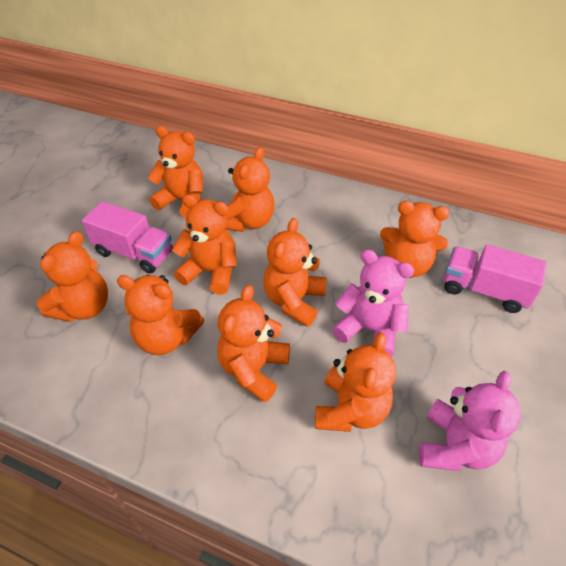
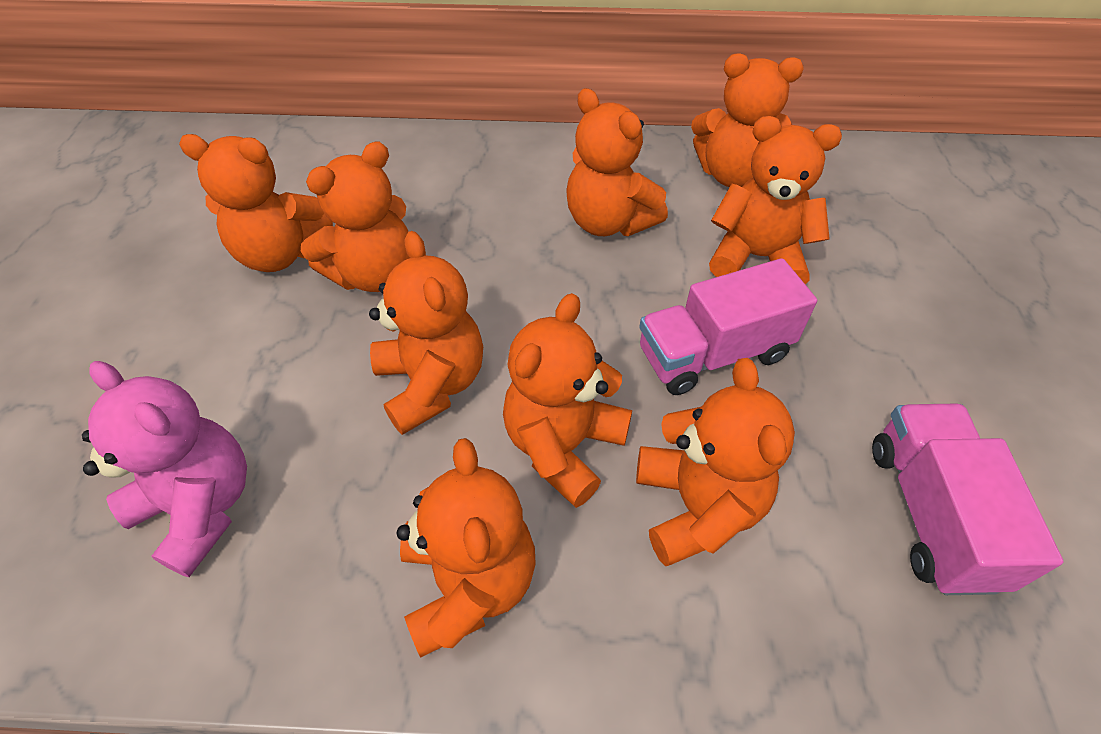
pink teddy bear: 2 -> 1

